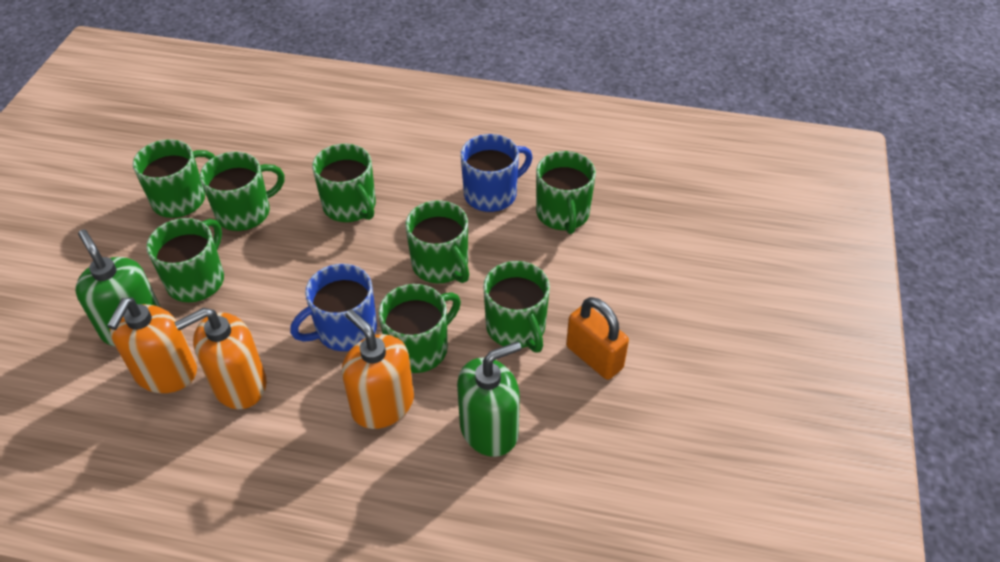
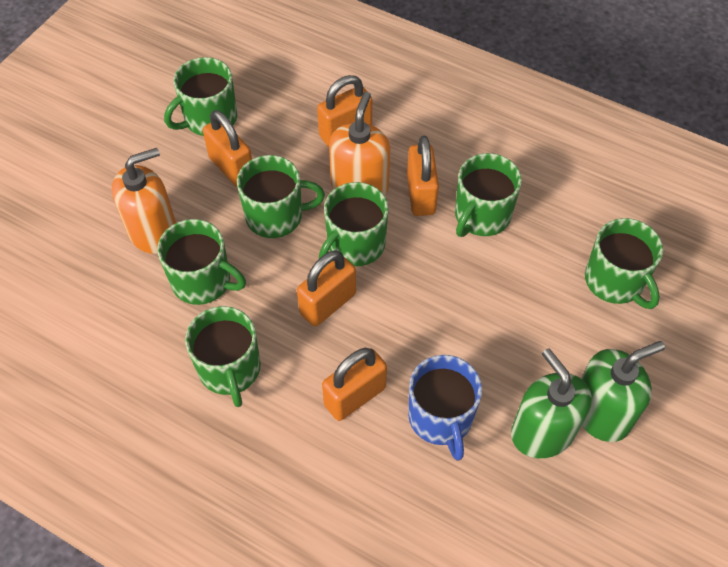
blue mug: 2 -> 1
green mug: 8 -> 7
orange padlock: 1 -> 5
orange soap dispenser: 3 -> 2

